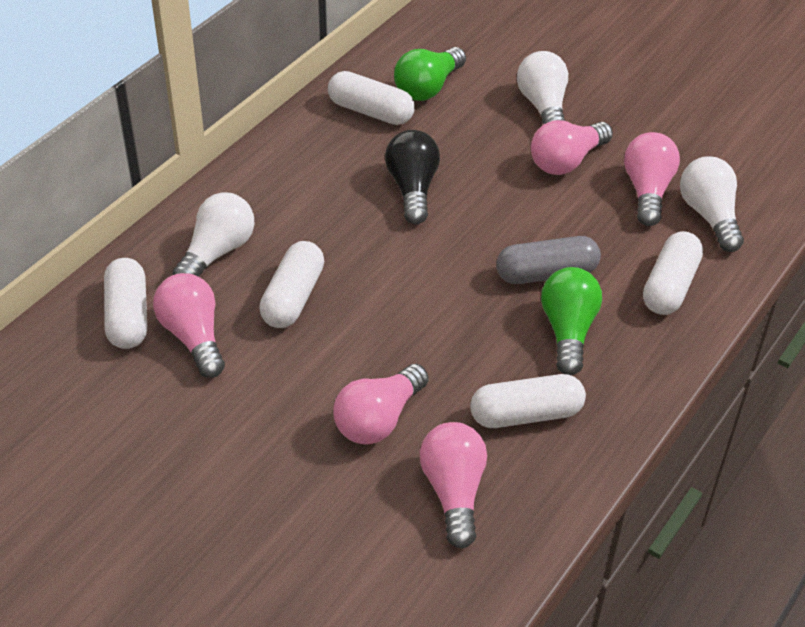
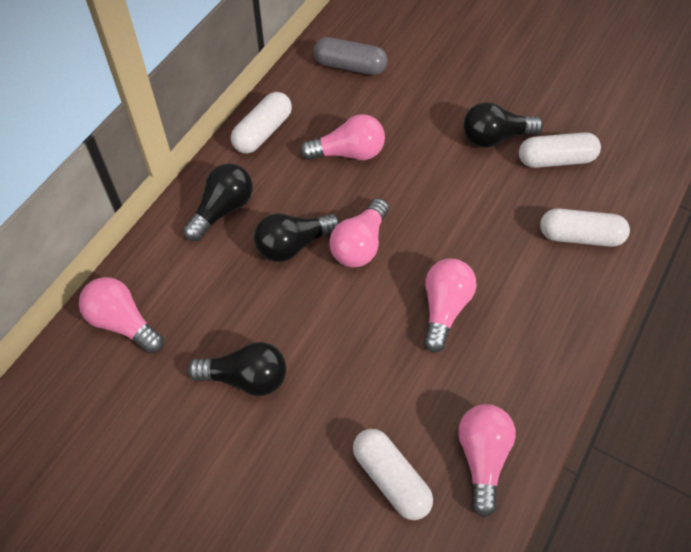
black light bulb: 1 -> 4
green light bulb: 2 -> 0
white capsule: 5 -> 4
white light bulb: 3 -> 0

